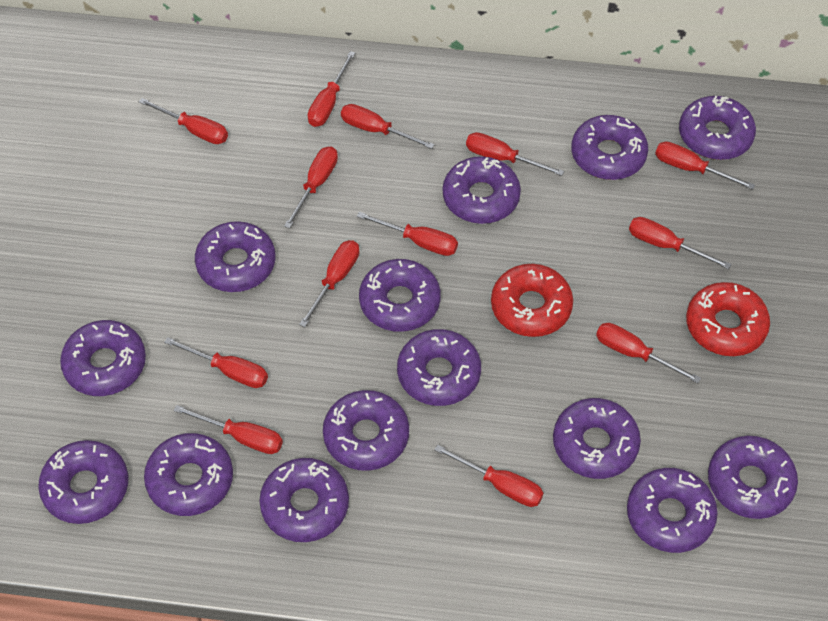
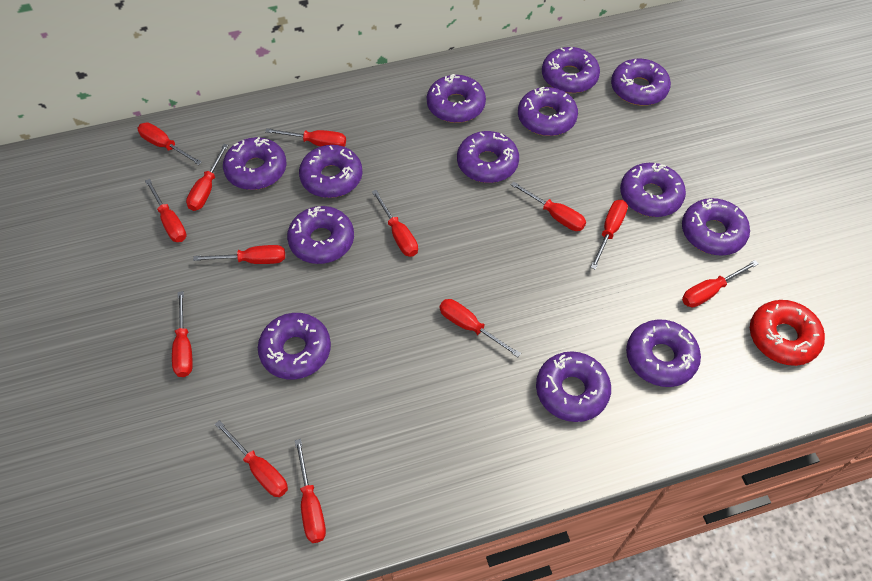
purple donut: 14 -> 13
red donut: 2 -> 1

